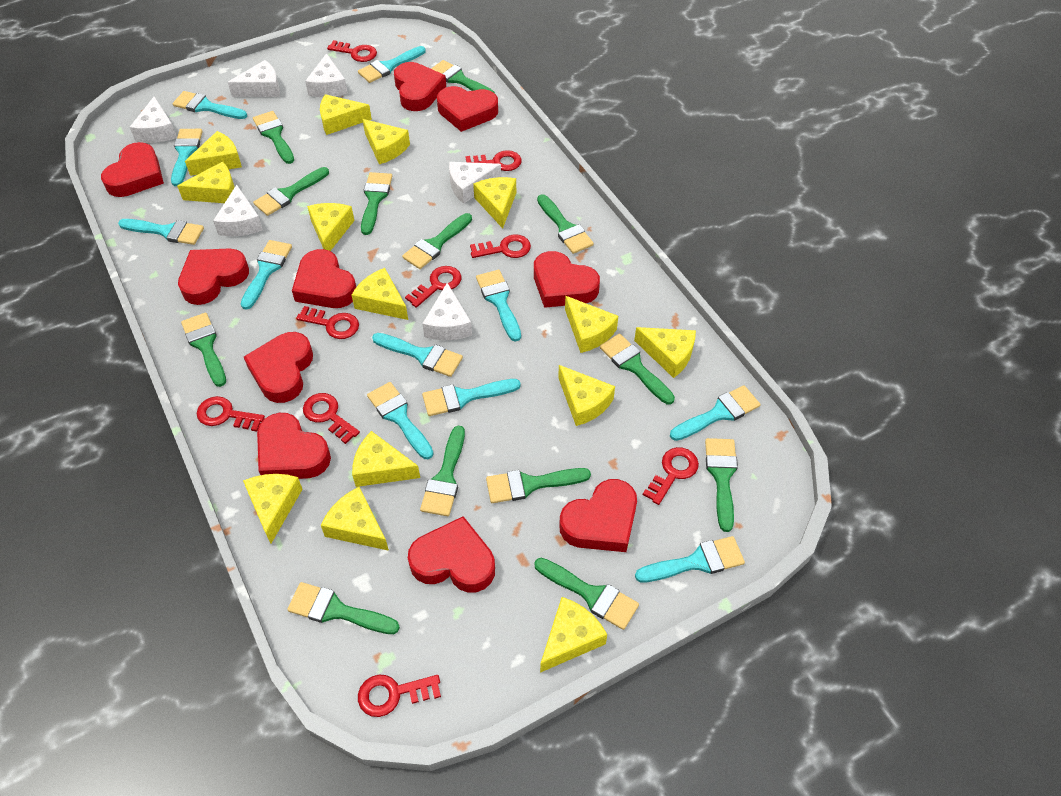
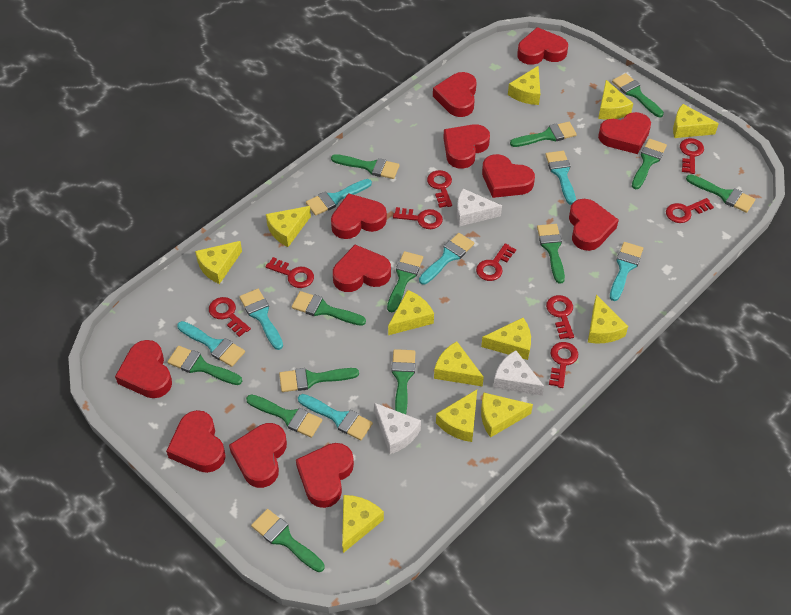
red heart: 10 -> 12
turquoise brush: 11 -> 7
white cheese: 6 -> 3
yellow cheese: 14 -> 12

